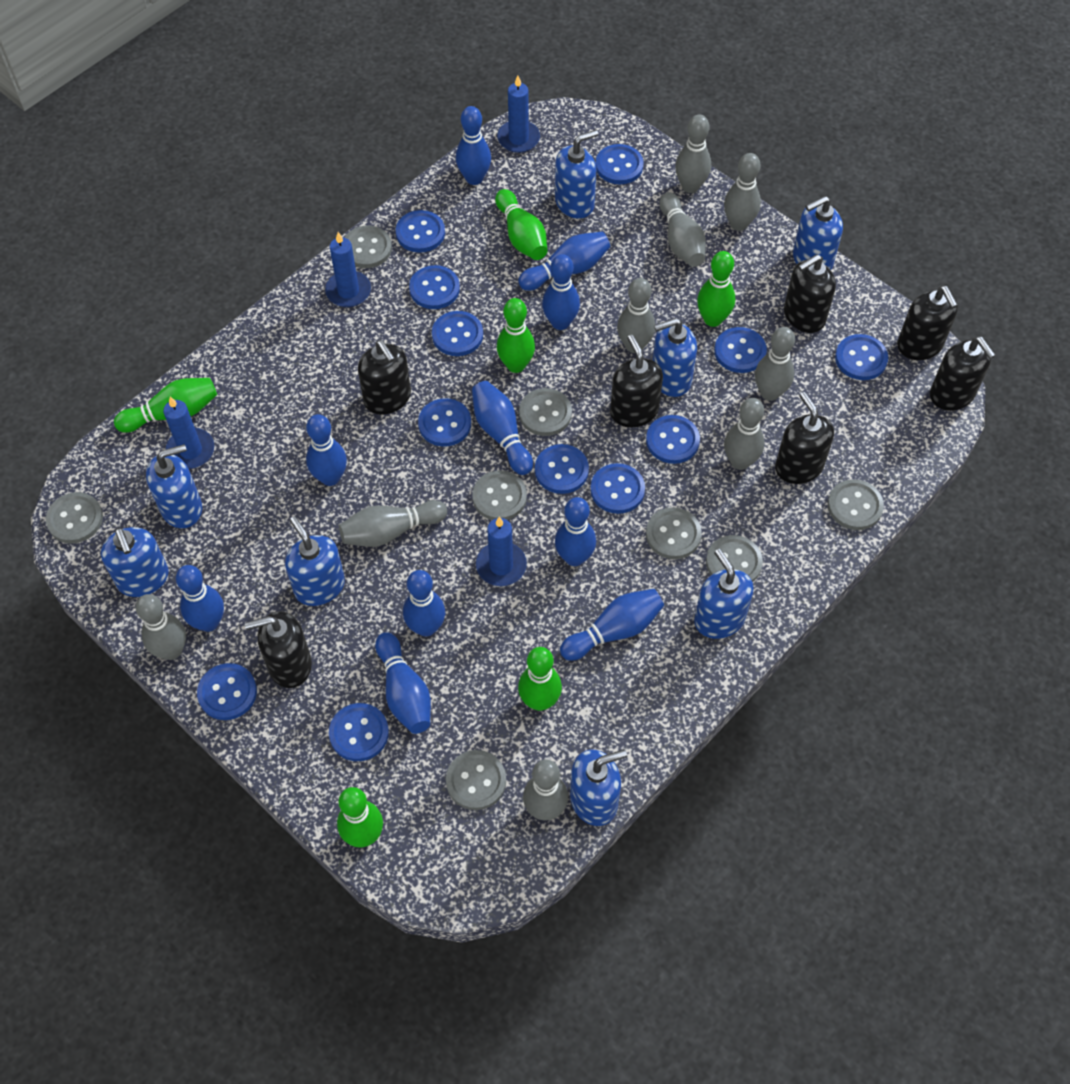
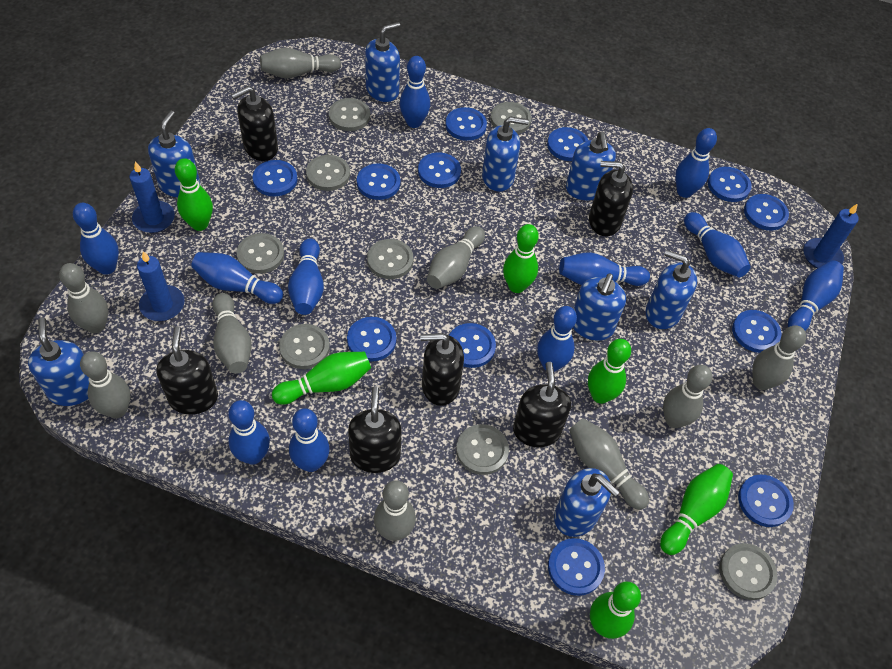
black soap dispenser: 7 -> 6
blue bowling pin: 10 -> 11
blue candle: 4 -> 3

